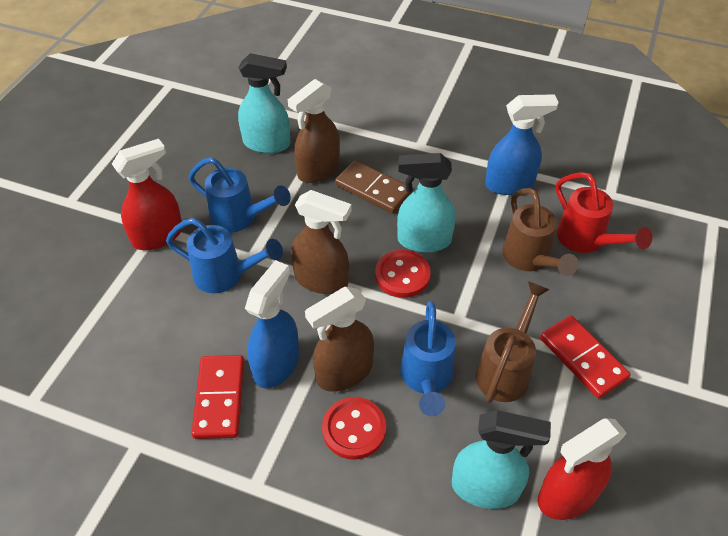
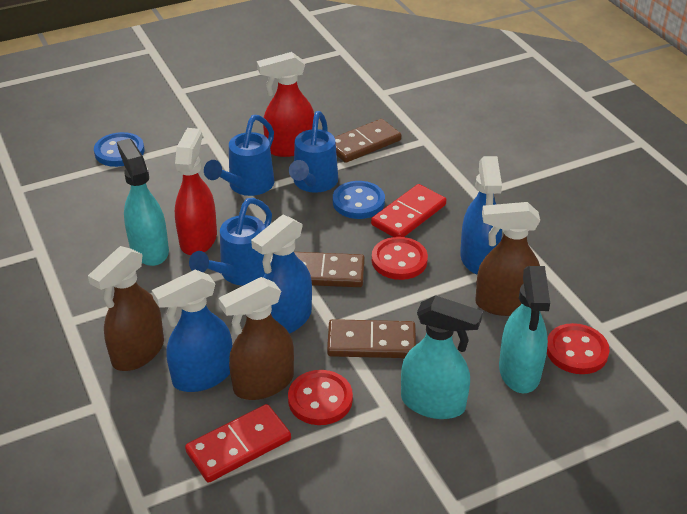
blue button: 0 -> 2
blue spray bottle: 2 -> 3
brown domino: 1 -> 3
brown watering can: 2 -> 0
red button: 2 -> 3
red watering can: 1 -> 0

